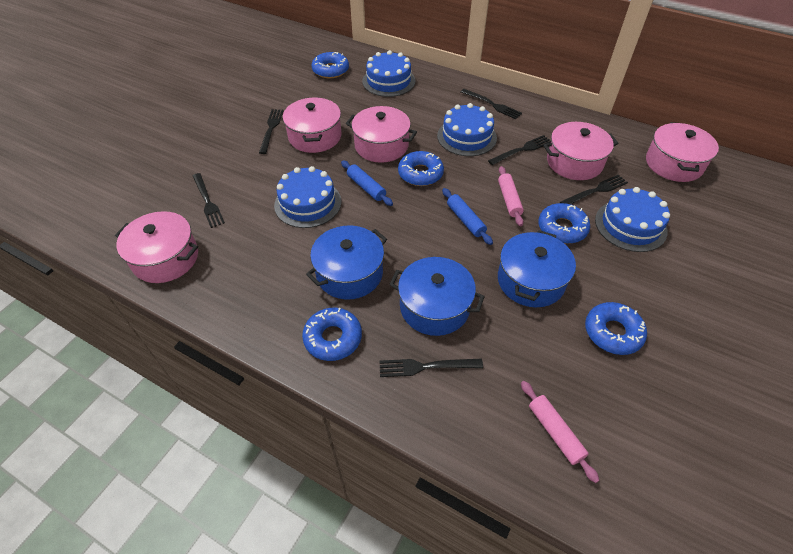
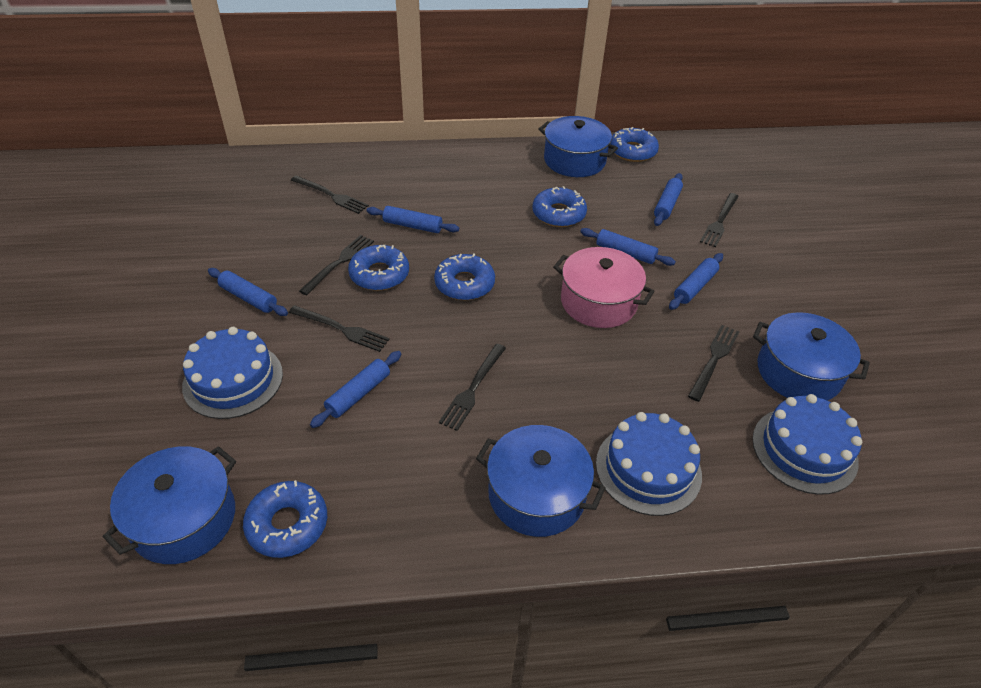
blue cake: 4 -> 3
blue pot: 3 -> 4
blue rolling pin: 2 -> 6
pink pot: 5 -> 1
pink rolling pin: 2 -> 0

